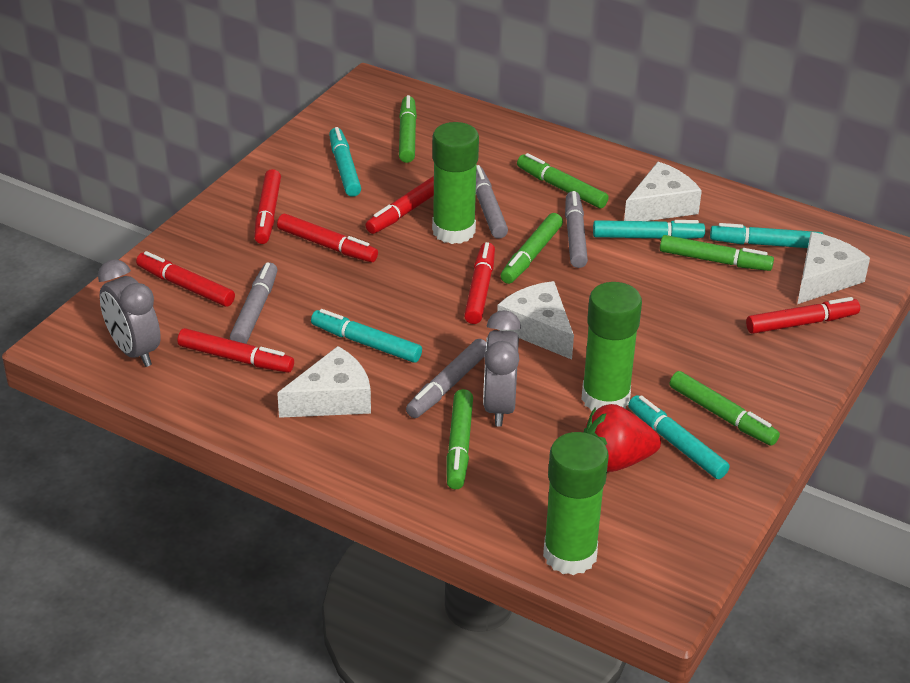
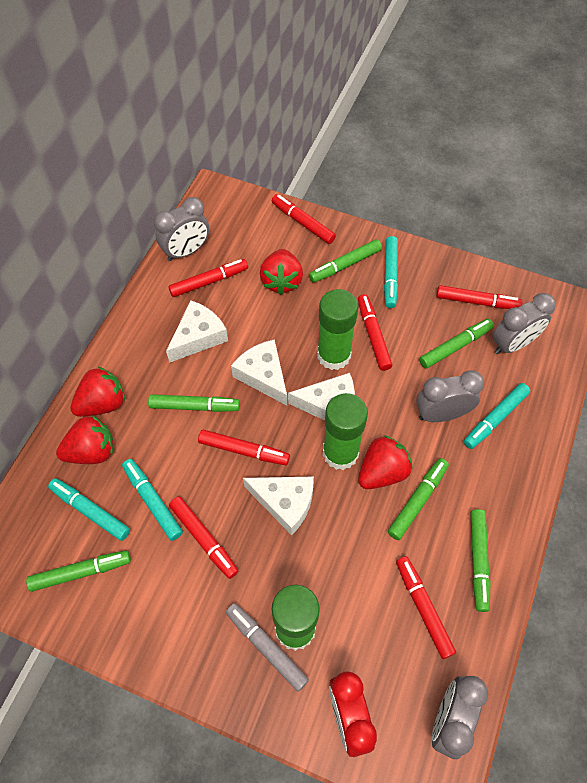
grey clock: 2 -> 4
grey marker: 4 -> 1
red clock: 0 -> 1
red strawberry: 1 -> 4
turquoise marker: 5 -> 4

